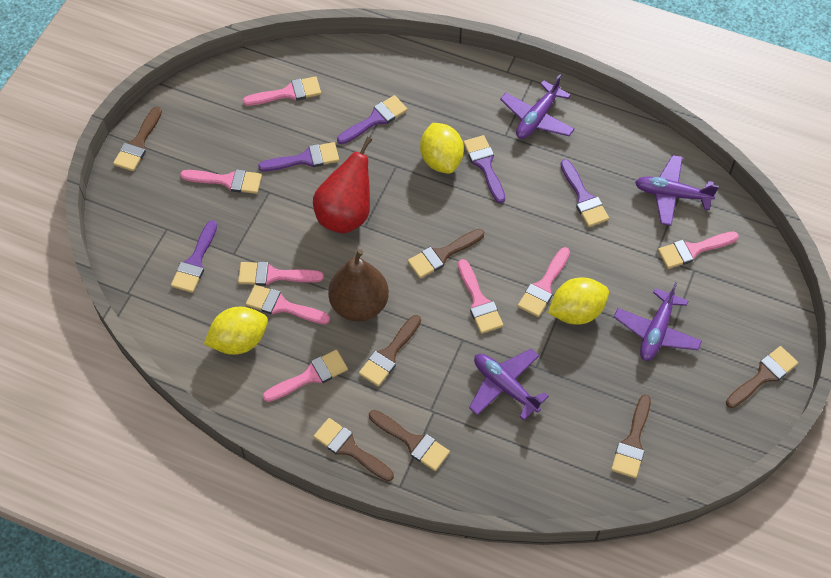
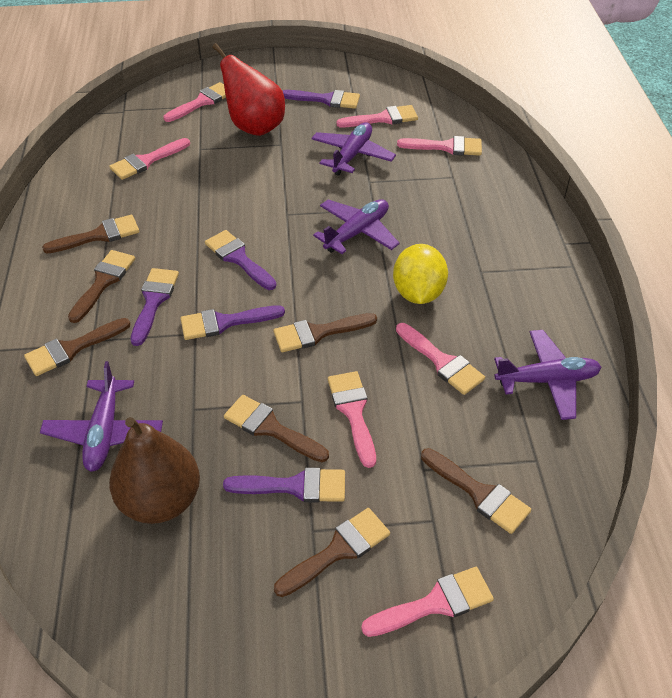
pink brush: 8 -> 7
yellow lemon: 3 -> 1

